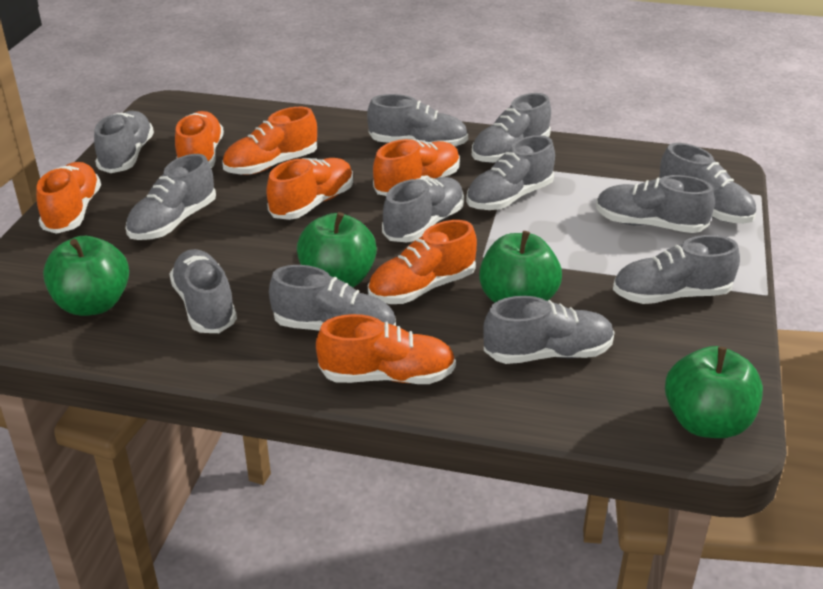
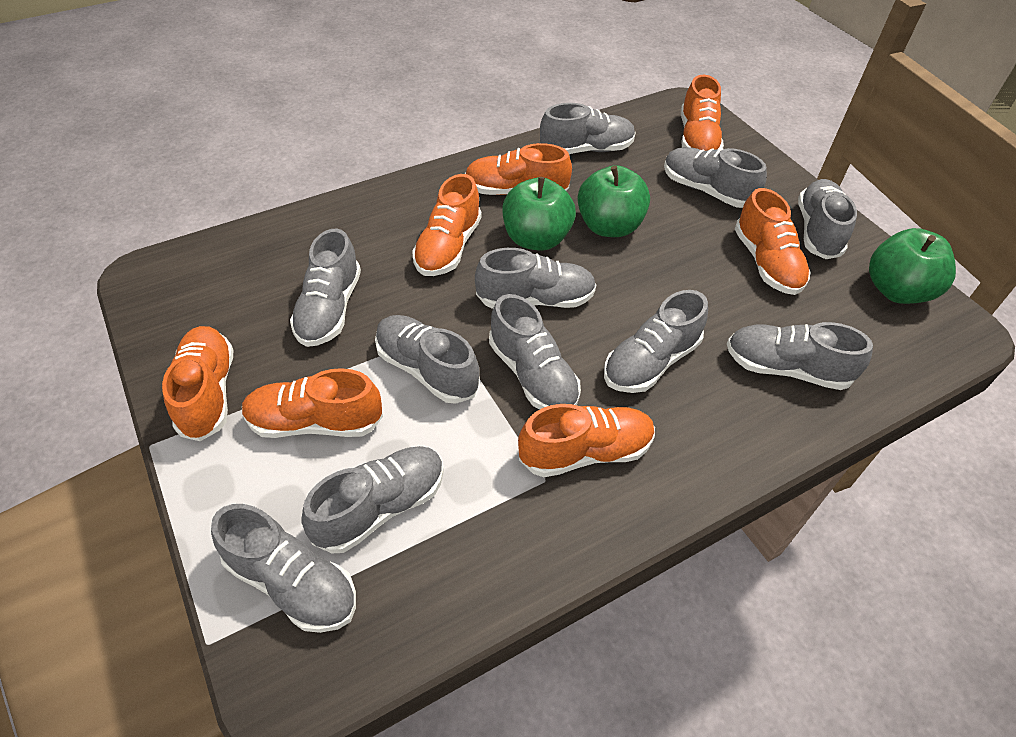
green apple: 4 -> 3
grey shoe: 12 -> 11

